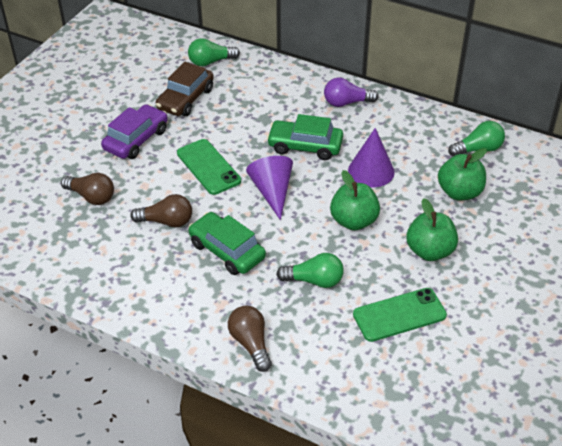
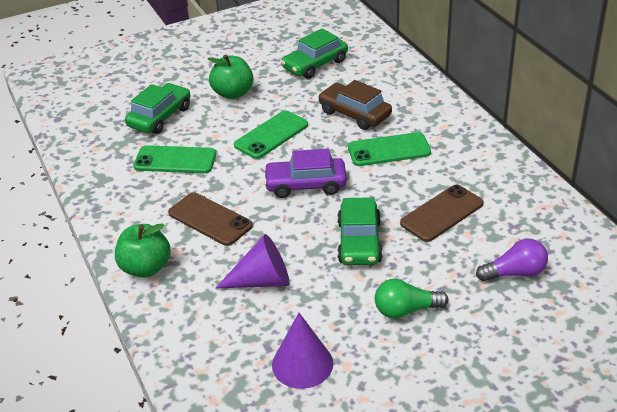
brown light bulb: 3 -> 0
brown phone: 0 -> 2
green apple: 3 -> 2
green car: 2 -> 3
green light bulb: 3 -> 1
green phone: 2 -> 3

